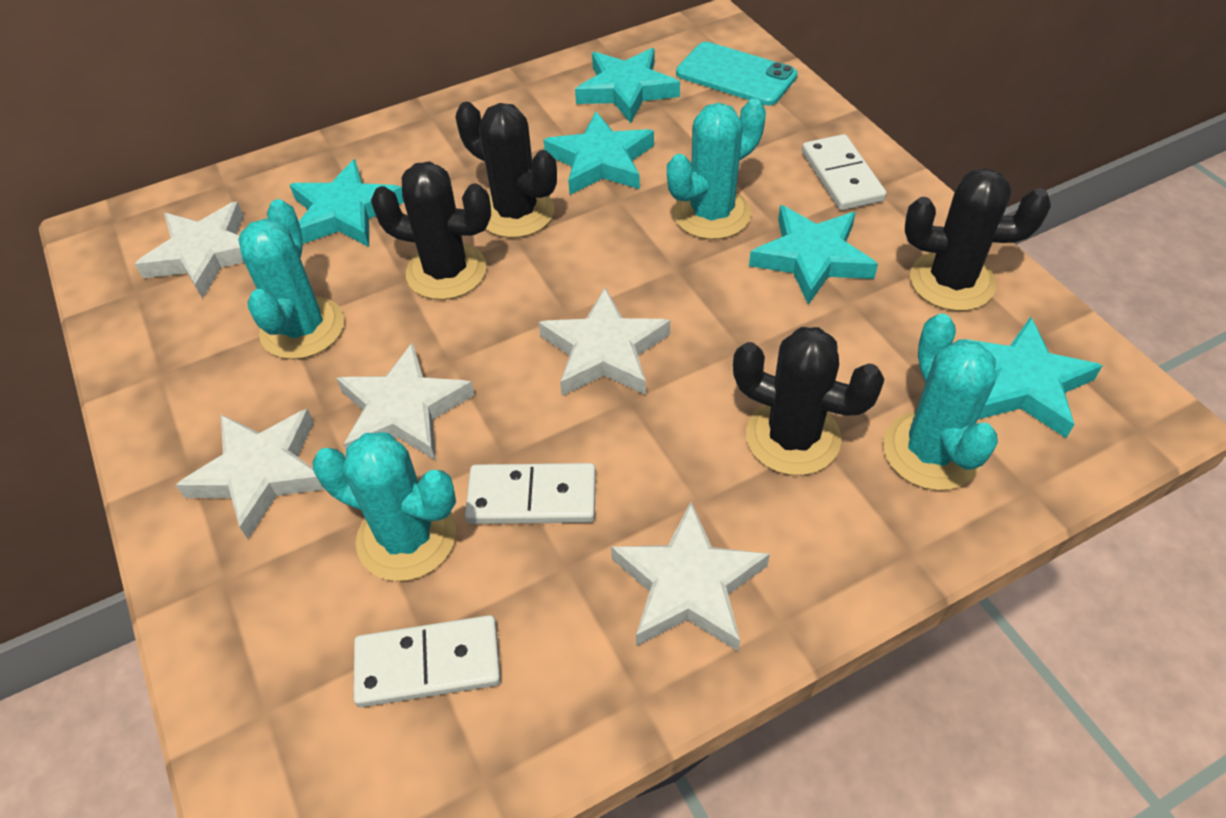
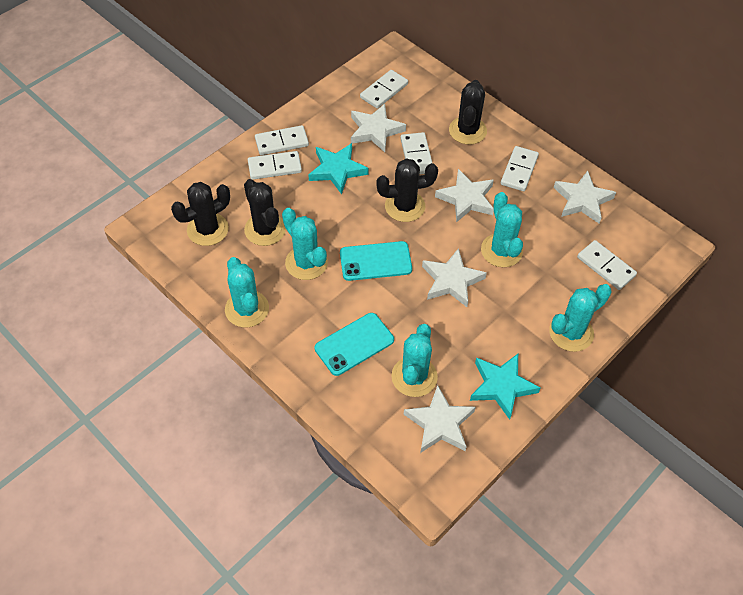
turquoise cactus: 4 -> 5
turquoise phone: 1 -> 2
turquoise star: 5 -> 2
white domino: 3 -> 6

